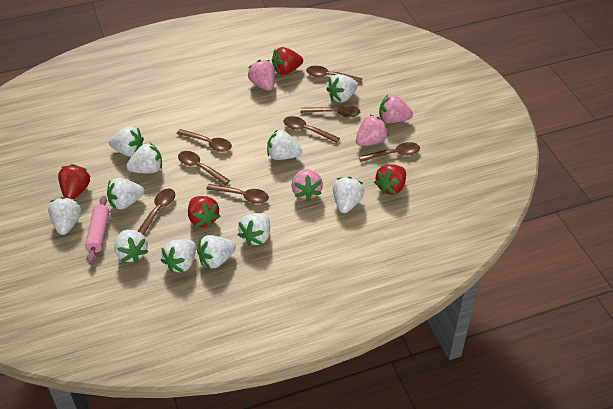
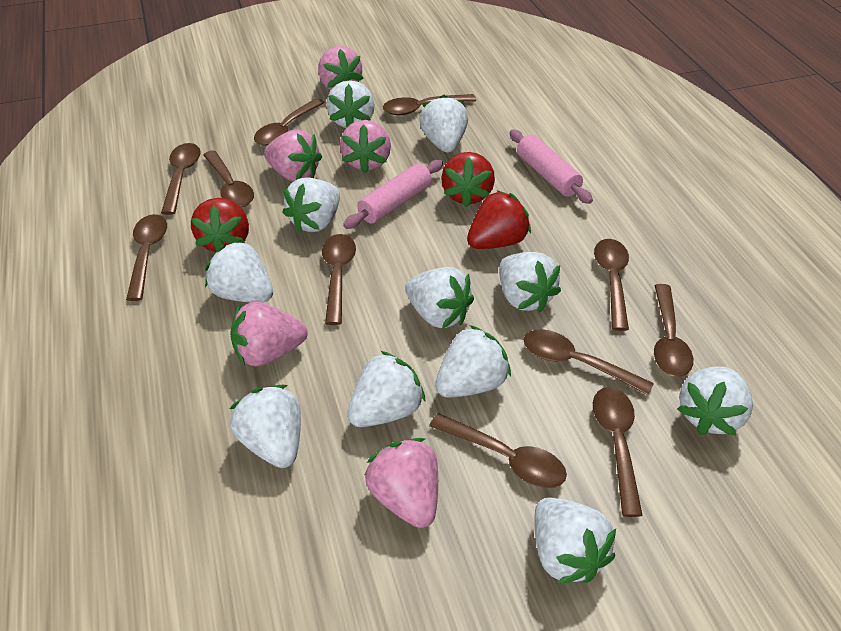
brown spoon: 8 -> 11
pink rolling pin: 1 -> 2
pink strawberry: 4 -> 5
red strawberry: 4 -> 3

